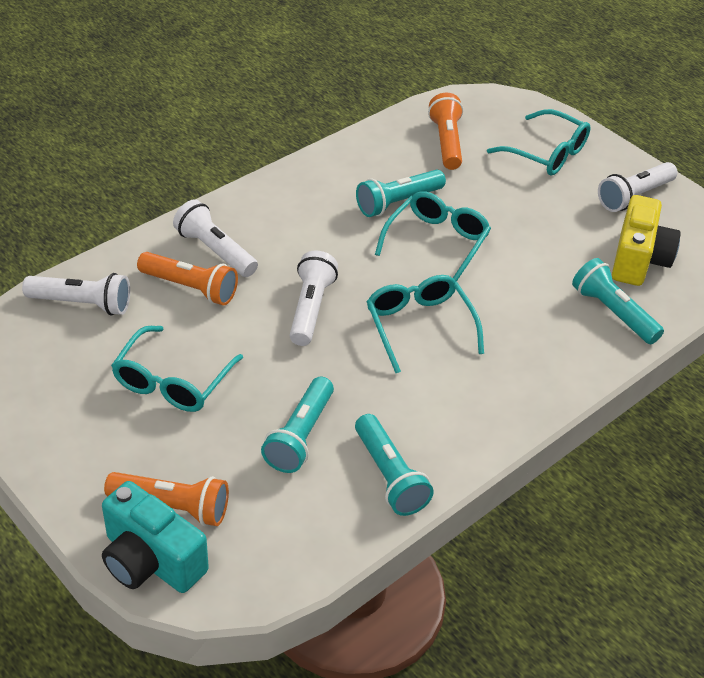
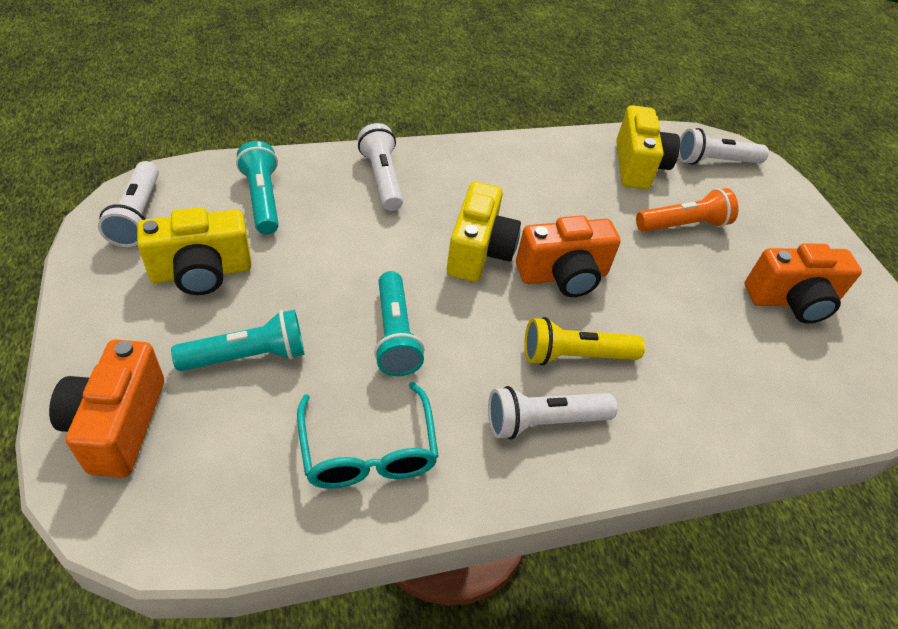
orange camera: 0 -> 3
orange flashlight: 3 -> 1
turquoise camera: 1 -> 0
turquoise flashlight: 4 -> 3
turquoise glasses: 4 -> 1
yellow camera: 1 -> 3
yellow flashlight: 0 -> 1

